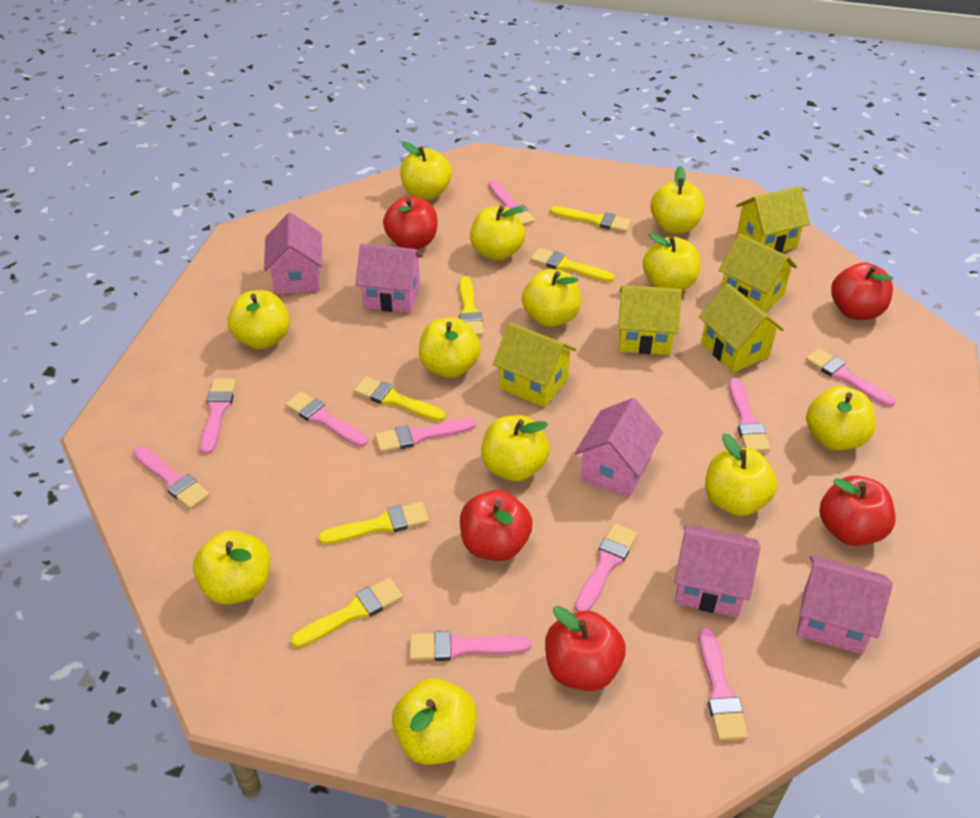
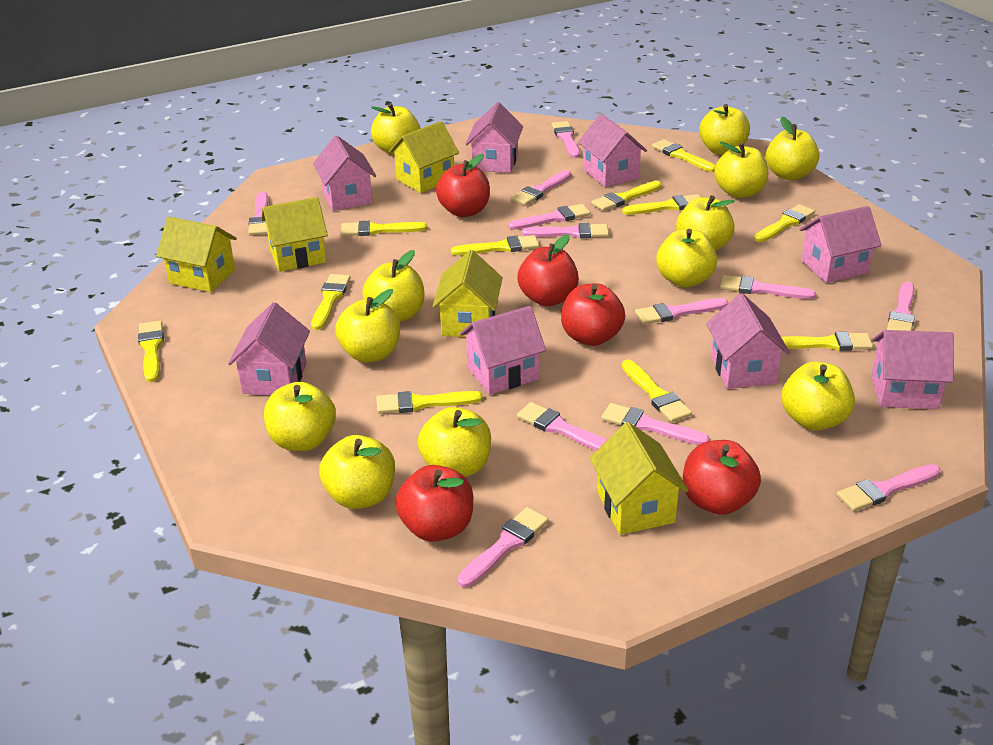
pink brush: 10 -> 12
pink house: 5 -> 8
yellow brush: 6 -> 11

